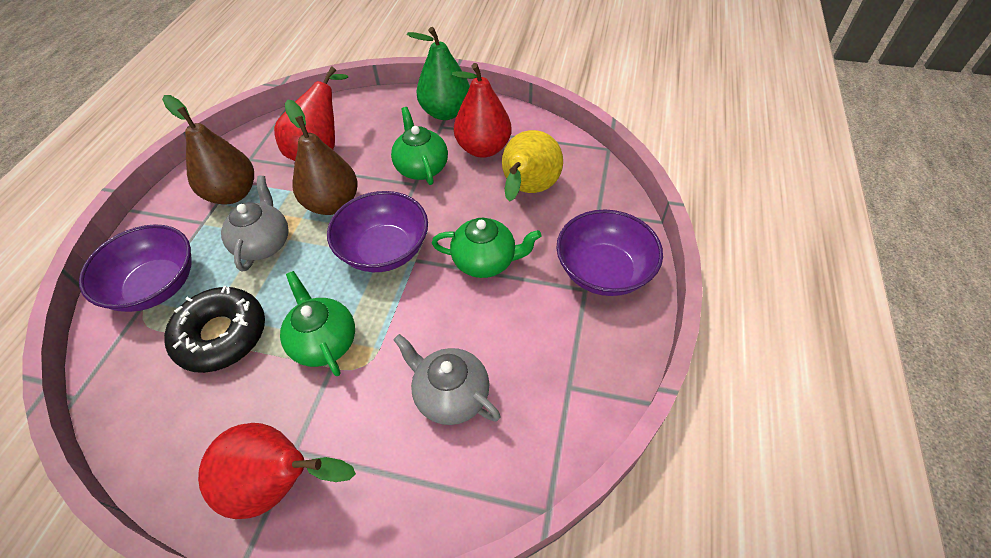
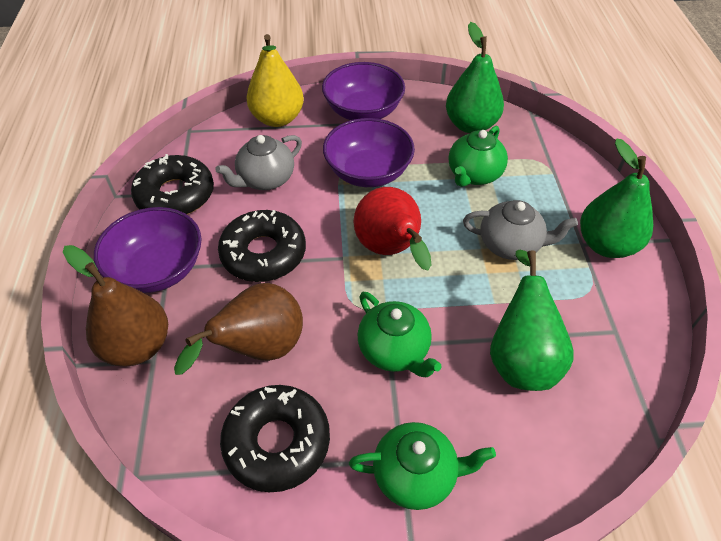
black donut: 1 -> 3
green pear: 1 -> 3
red pear: 3 -> 1

